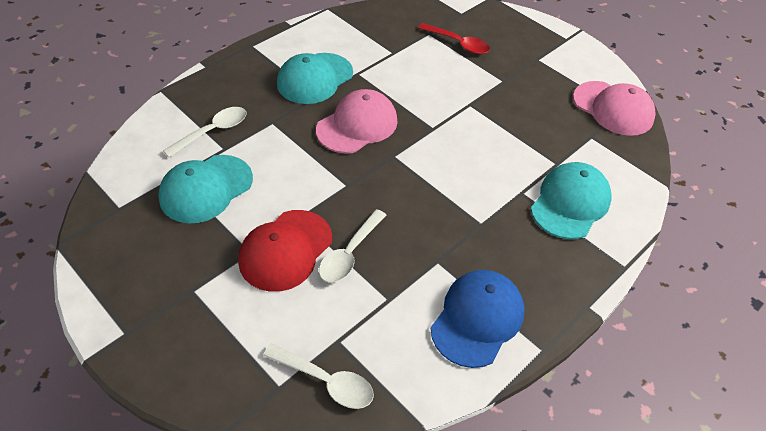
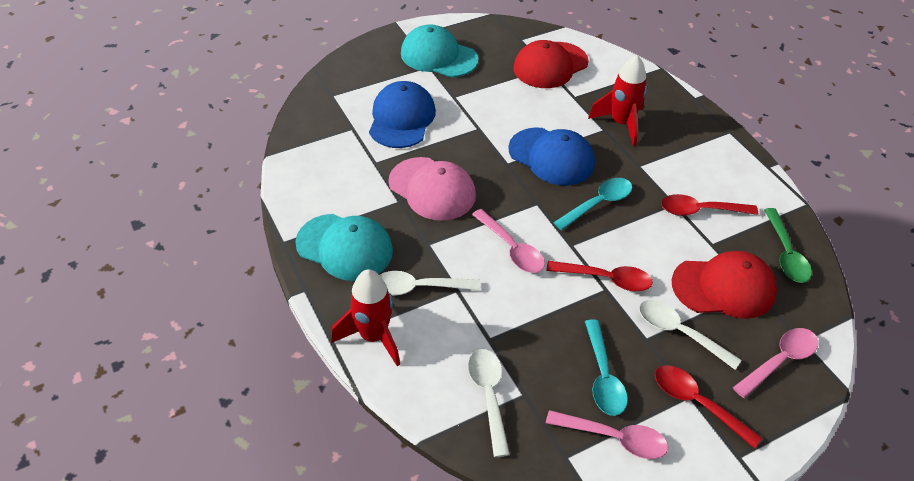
blue cap: 1 -> 2
green spoon: 0 -> 1
pink cap: 2 -> 1
pink spoon: 0 -> 3
red cap: 1 -> 2
red rocket: 0 -> 2
red spoon: 1 -> 3
turquoise cap: 3 -> 2
turquoise spoon: 0 -> 2

